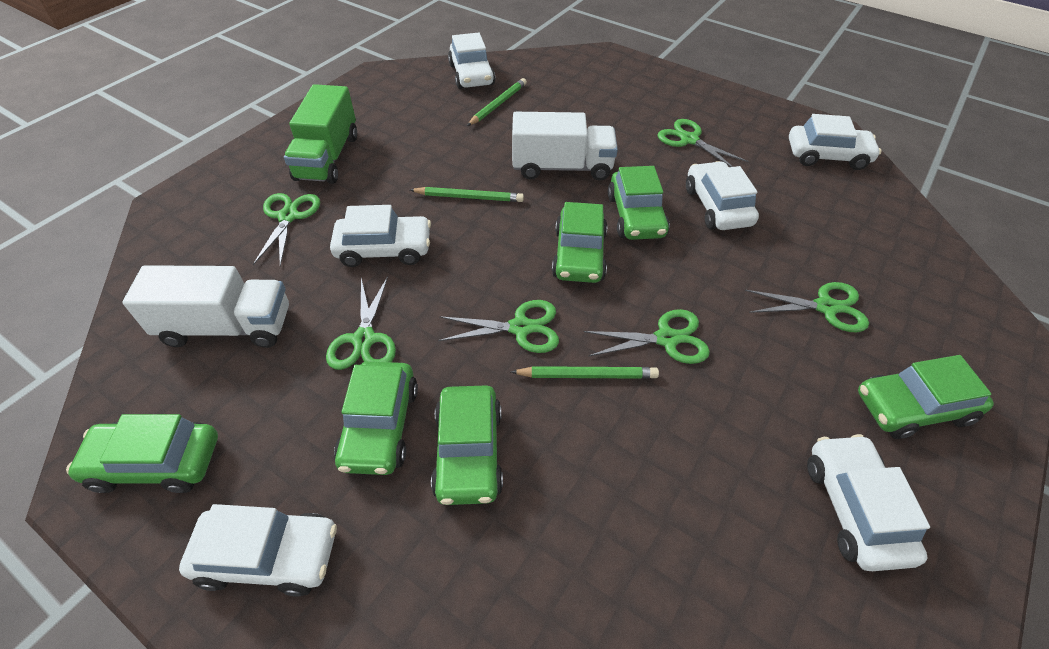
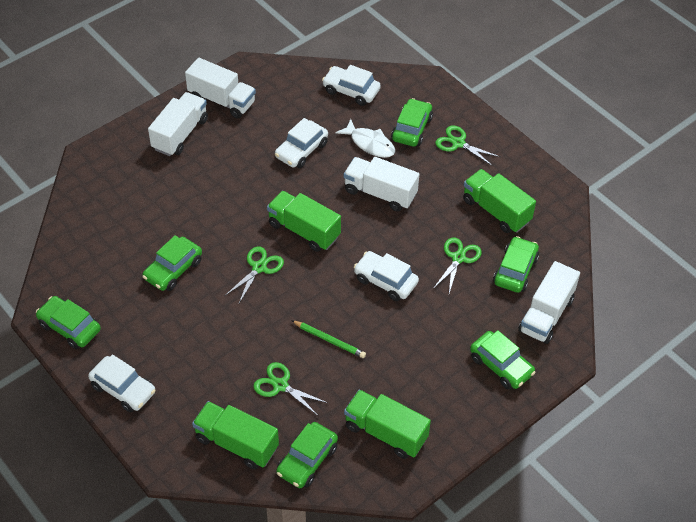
green pencil: 3 -> 1
green scissors: 6 -> 4
green truck: 1 -> 4
white car: 6 -> 4
white fish: 0 -> 1
white truck: 2 -> 4

